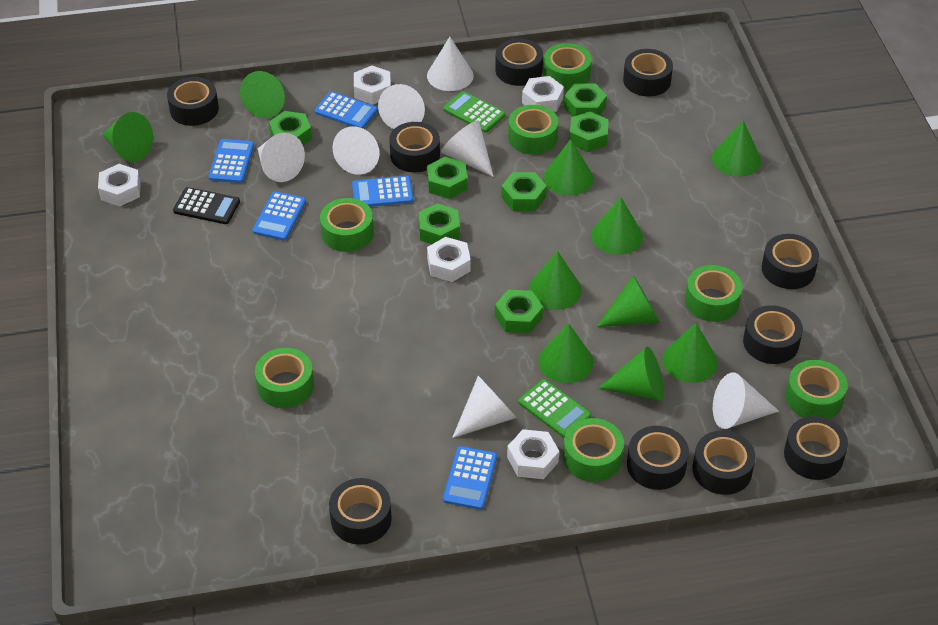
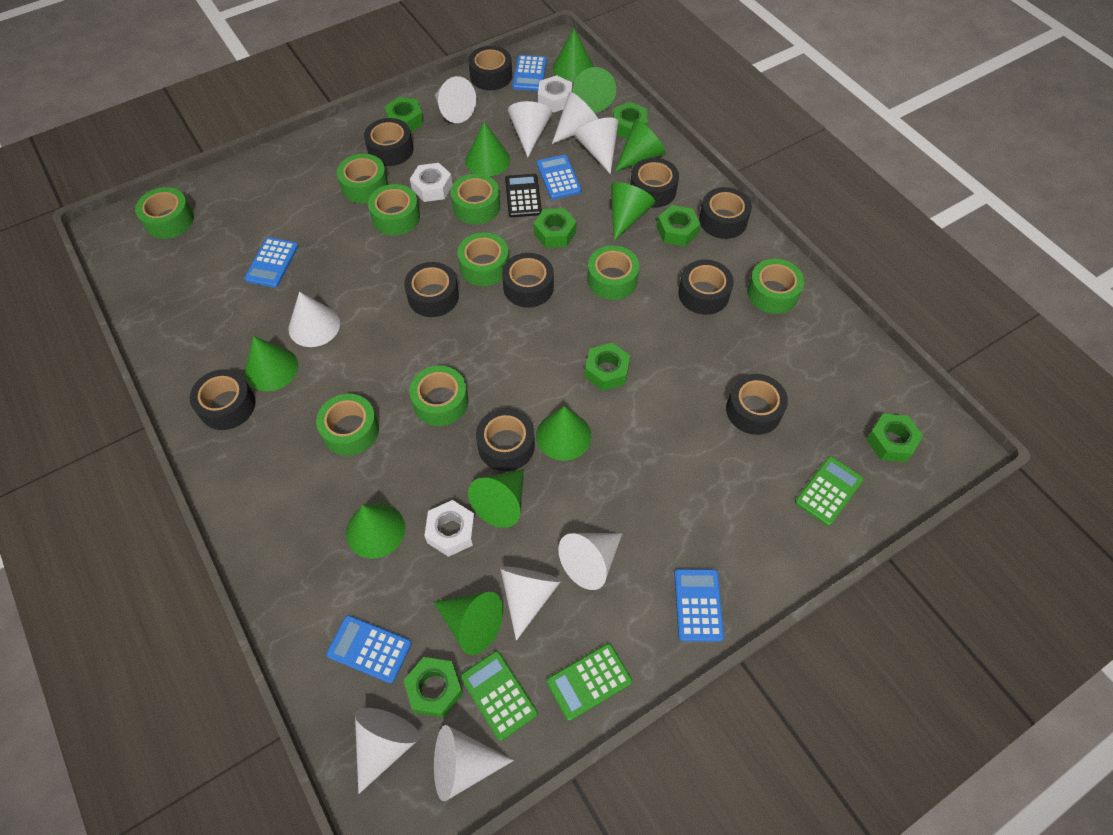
green calculator: 2 -> 3
green tape: 7 -> 9
white cone: 7 -> 9
white nut: 5 -> 3

